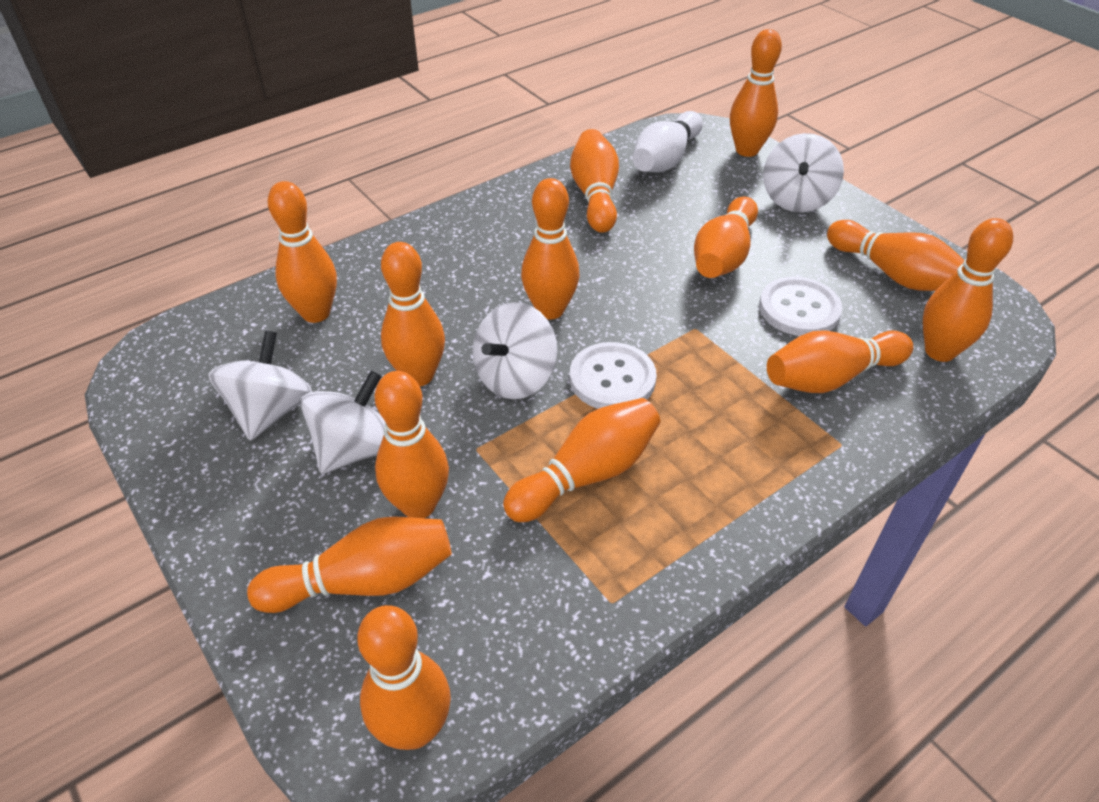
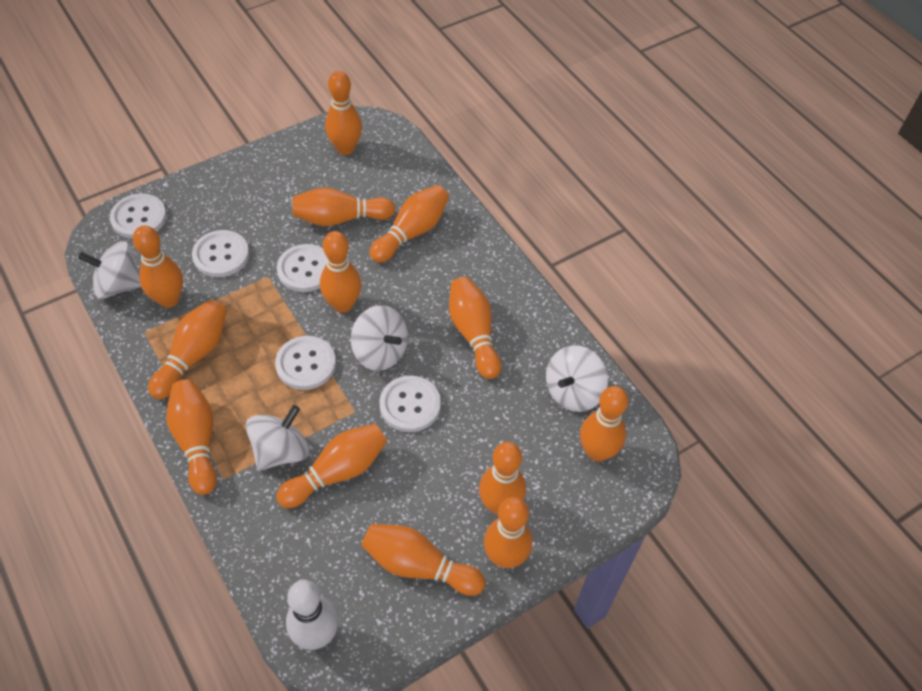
white button: 2 -> 5

